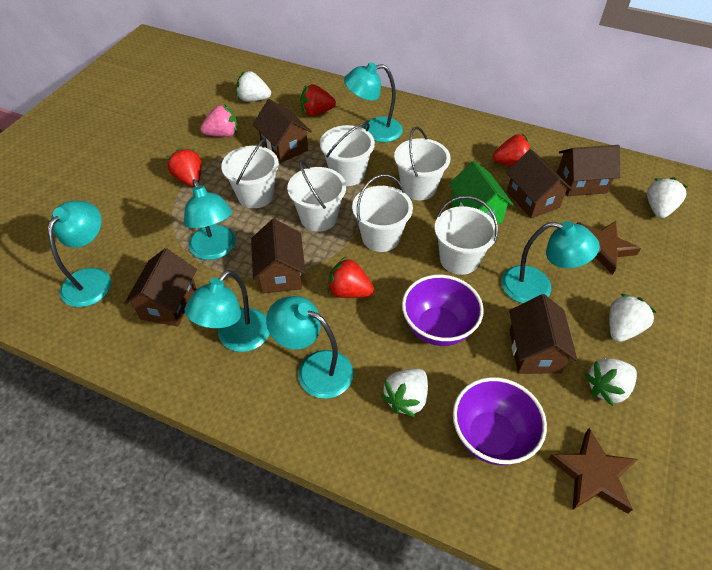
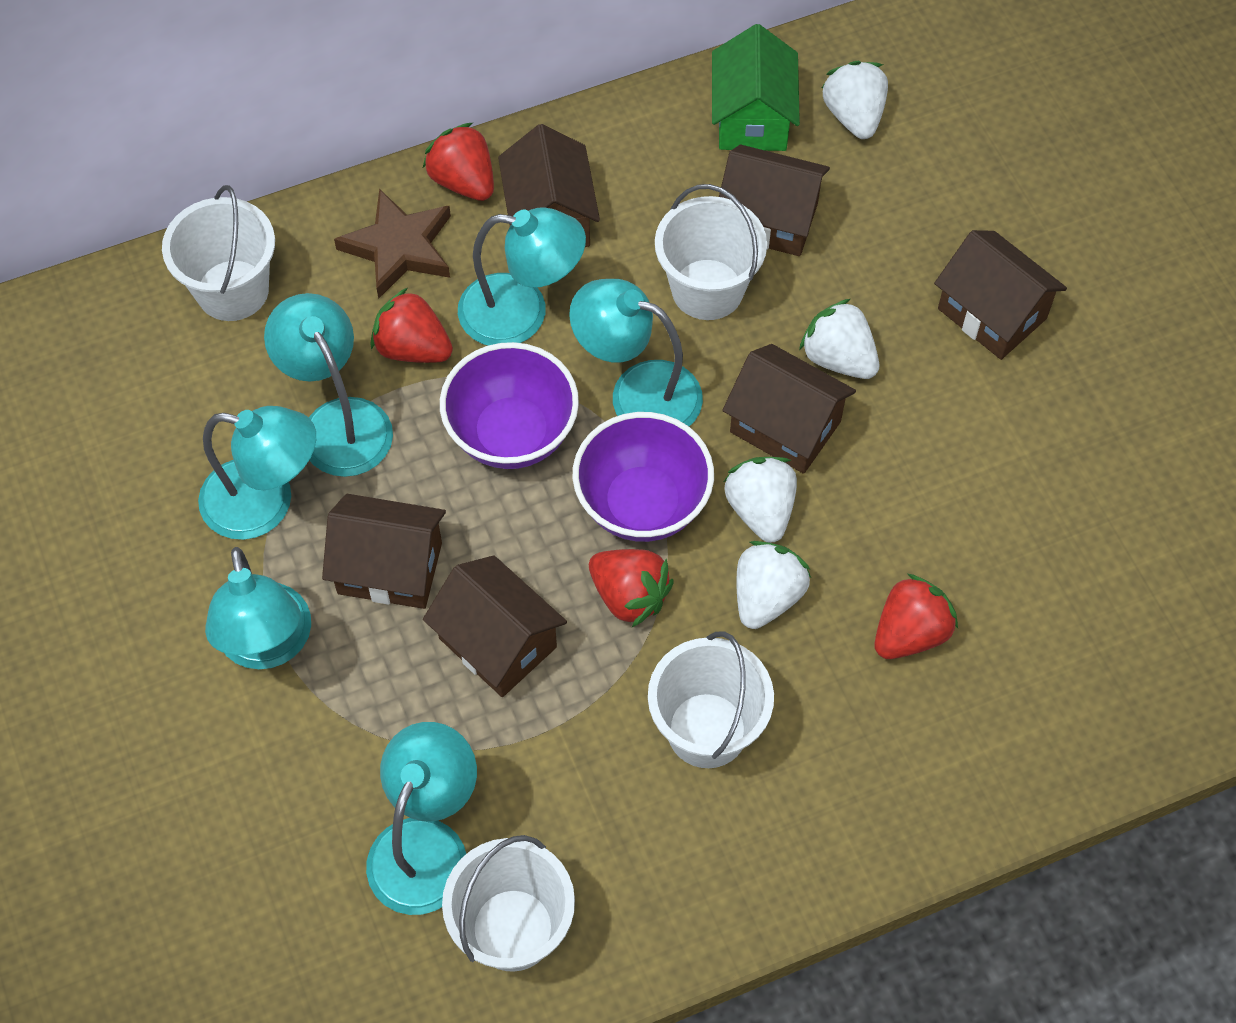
brown star: 2 -> 1
pink strawberry: 1 -> 0
white bucket: 6 -> 4
white strawberry: 5 -> 4

